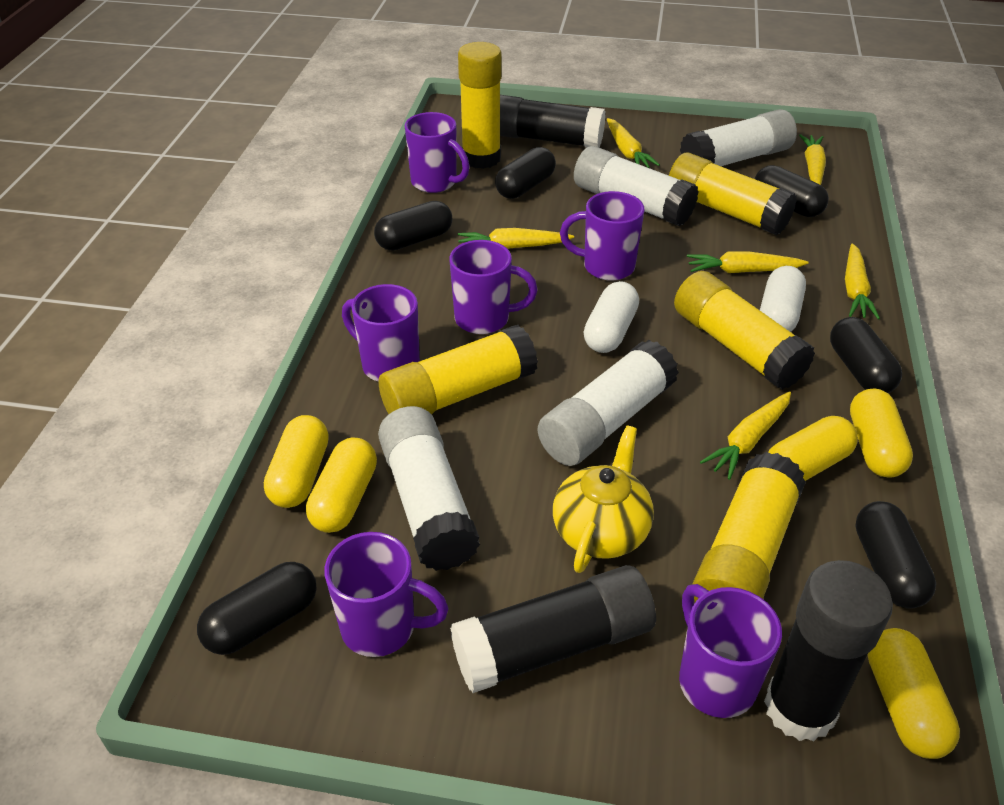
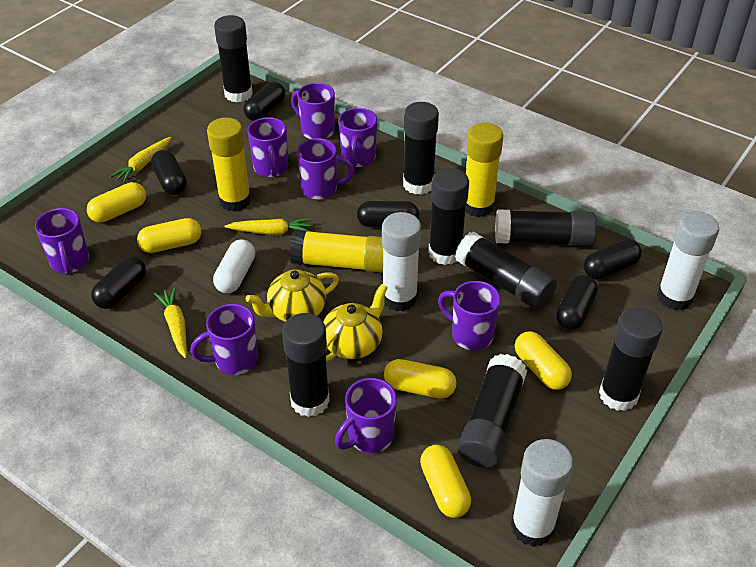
black glue stick: 3 -> 8
purple mug: 6 -> 8
white capsule: 2 -> 1
white glue stick: 4 -> 3
yellow carrot: 6 -> 3
yellow glue stick: 5 -> 3
yellow teapot: 1 -> 2

